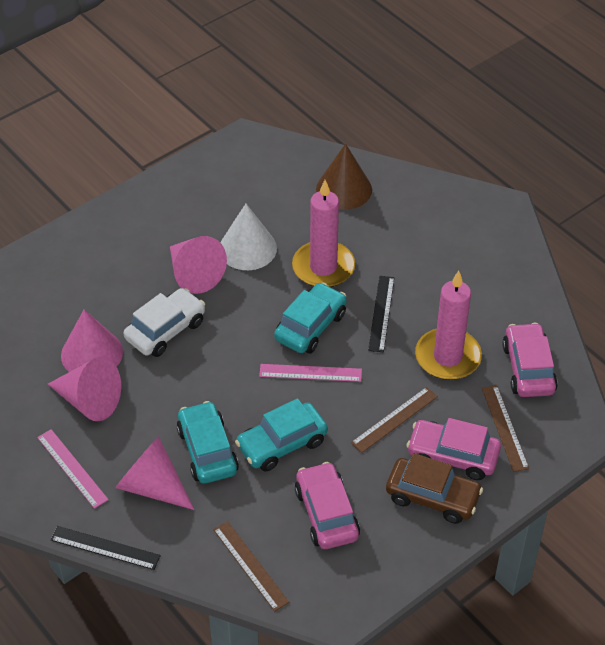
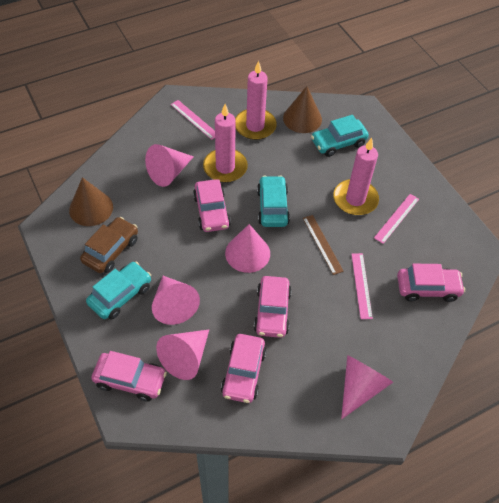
black ruler: 2 -> 0
brown cone: 1 -> 2
brown ruler: 3 -> 1
pink candle: 2 -> 3
pink car: 3 -> 5
pink cone: 4 -> 5
pink ruler: 2 -> 3
white car: 1 -> 0
white cone: 1 -> 0

